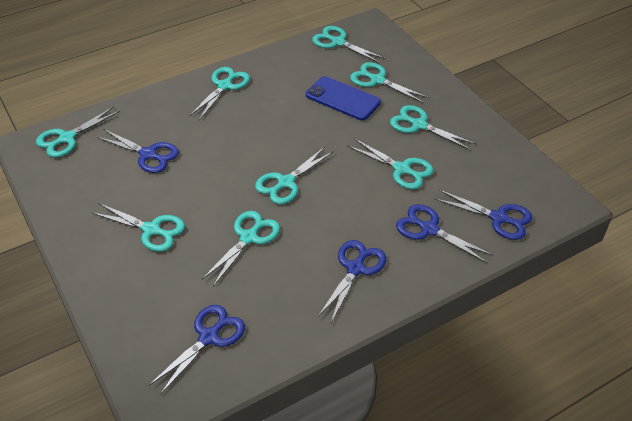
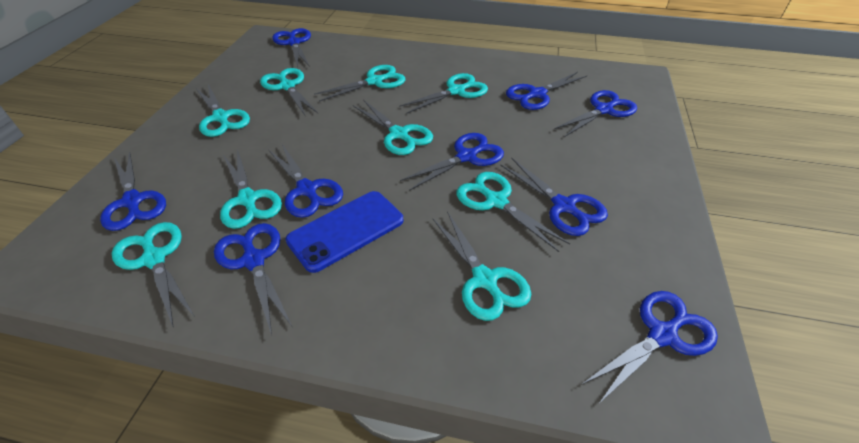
blue scissors: 5 -> 9

